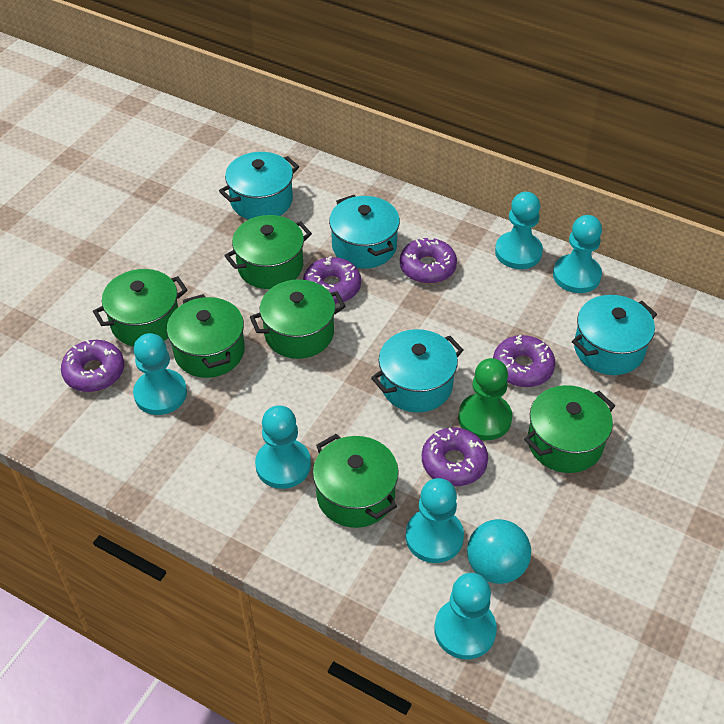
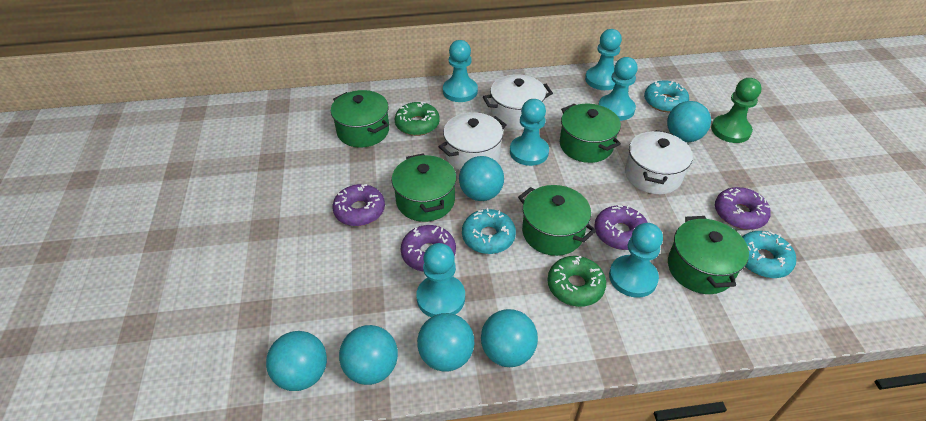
green donut: 0 -> 2
green pot: 6 -> 5
purple donut: 5 -> 4
turquoise ball: 1 -> 6
turquoise donut: 0 -> 3
turquoise pot: 4 -> 0
white pot: 0 -> 3

